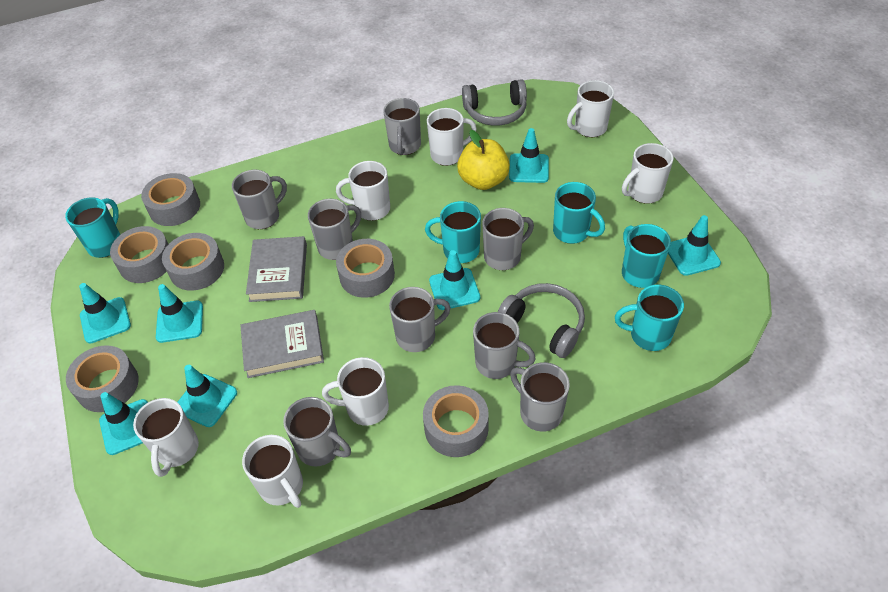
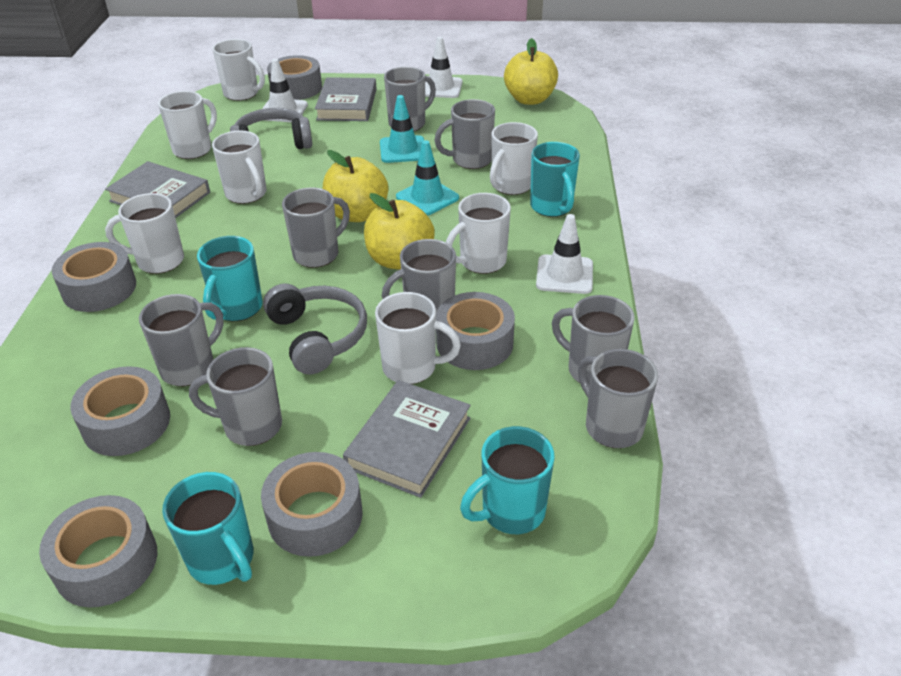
grey book: 2 -> 3
turquoise mug: 5 -> 4
turquoise traffic cone: 7 -> 2
white traffic cone: 0 -> 3
yellow apple: 1 -> 3

